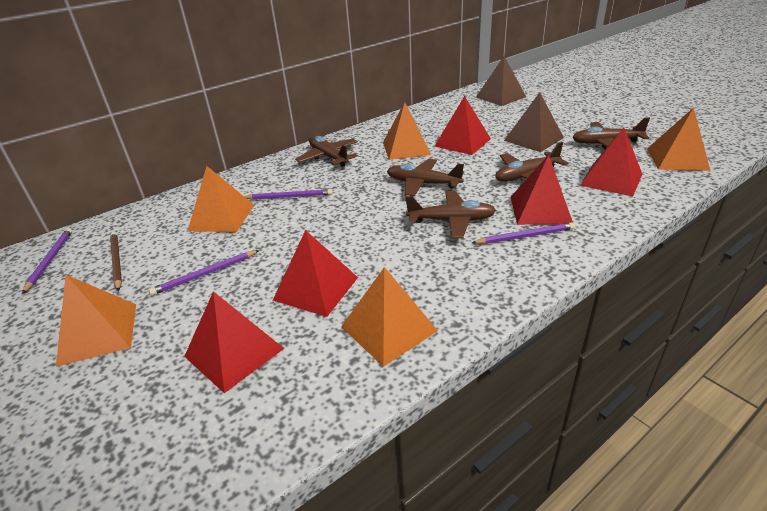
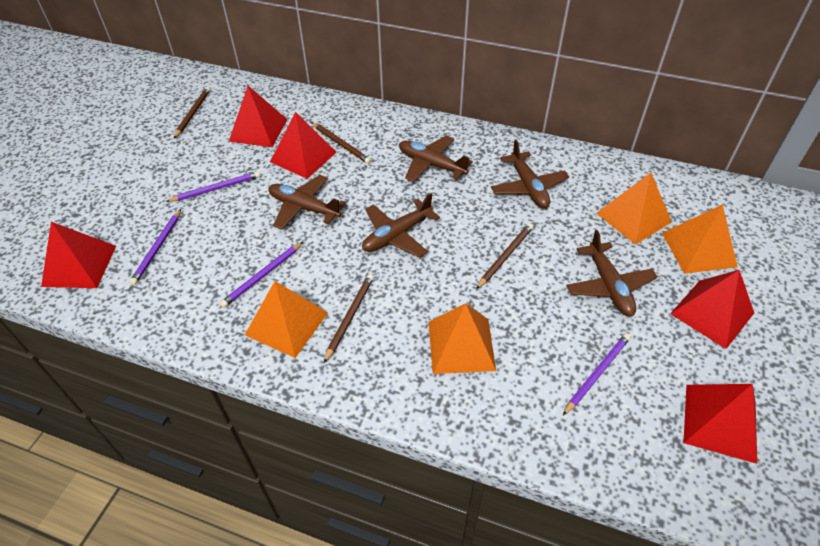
brown pencil: 1 -> 4
brown pyramid: 2 -> 0
orange pyramid: 5 -> 4

